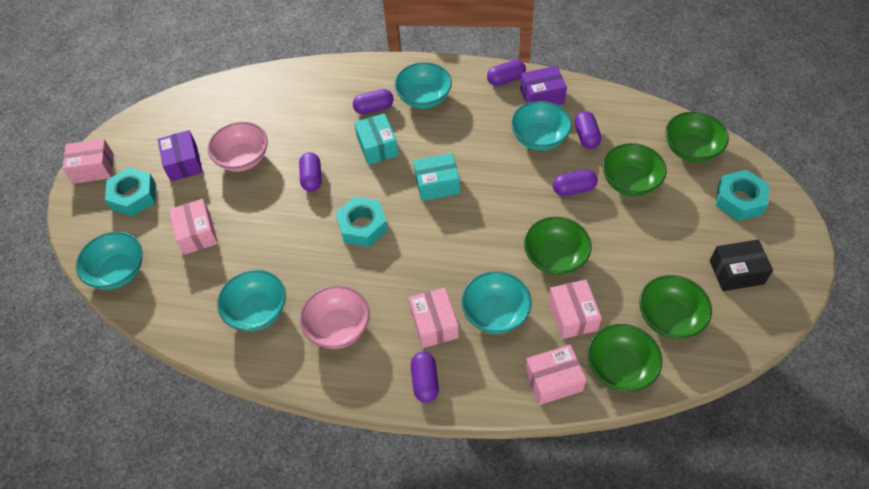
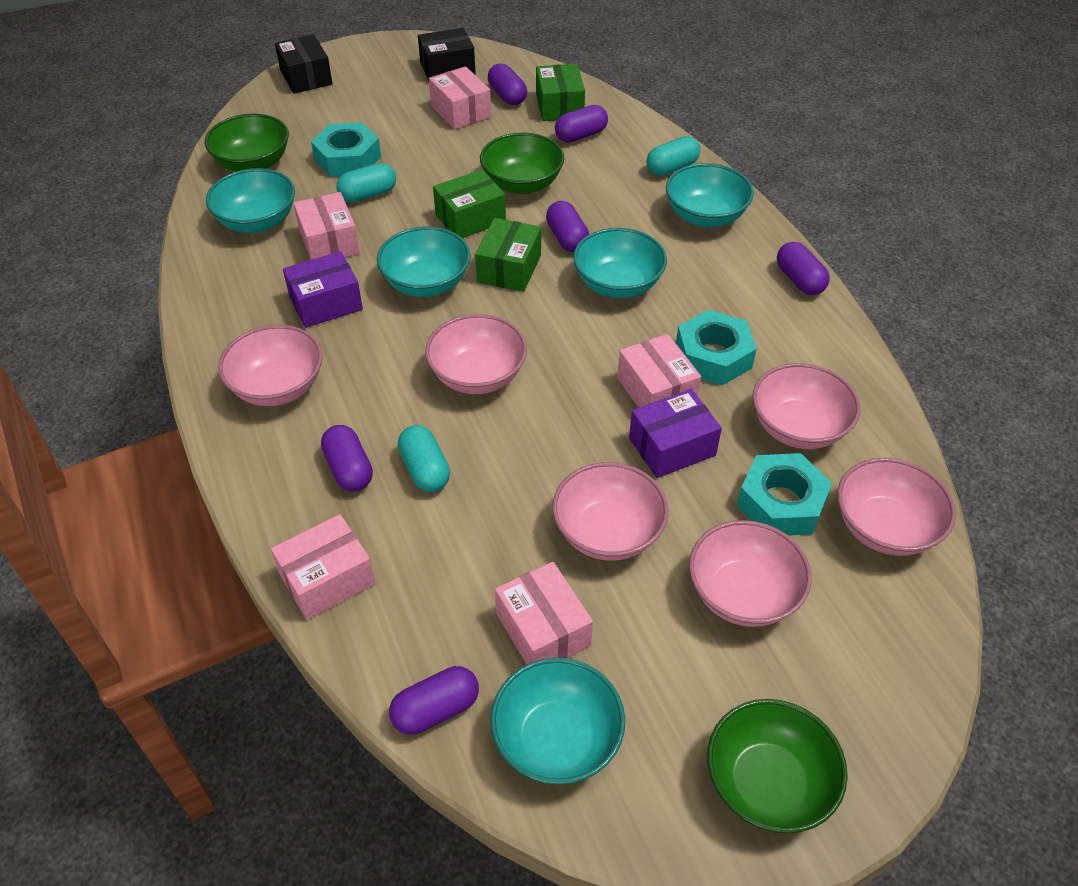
black box: 1 -> 2
green bowl: 5 -> 3
green box: 0 -> 3
pink bowl: 2 -> 6
turquoise box: 2 -> 0
turquoise capsule: 0 -> 3

